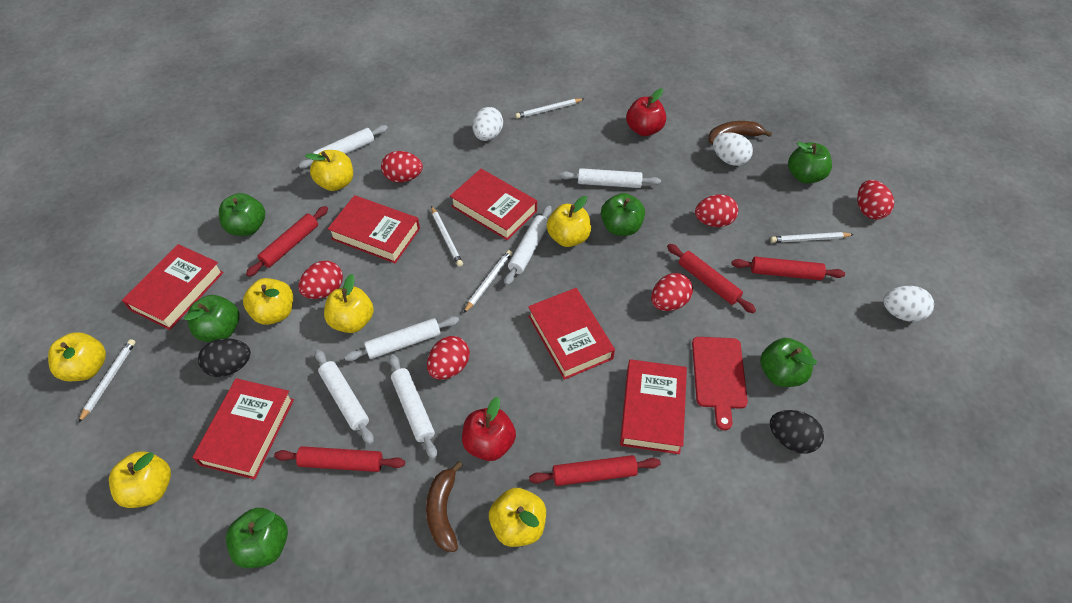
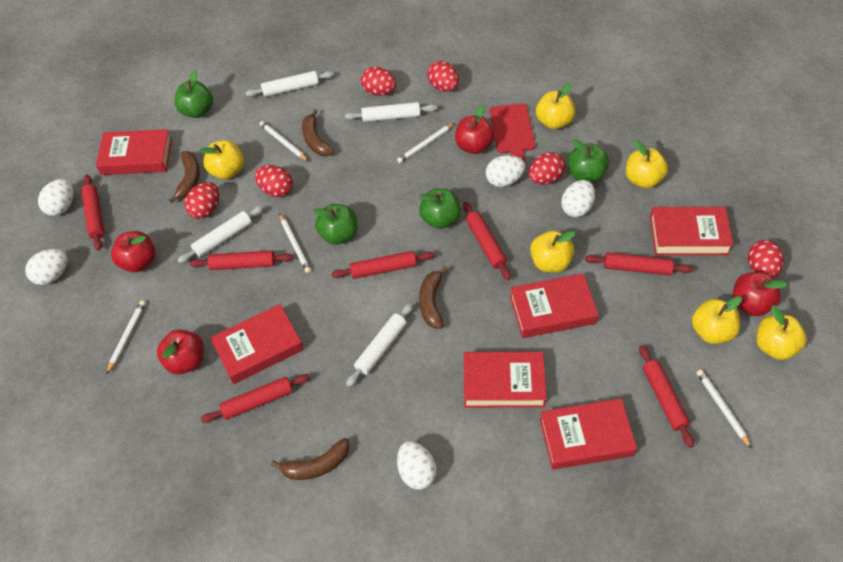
black egg: 2 -> 0
brown banana: 2 -> 4
green apple: 6 -> 4
red apple: 2 -> 4
red rolling pin: 5 -> 7
white egg: 3 -> 5
white rolling pin: 6 -> 4
yellow apple: 7 -> 6

